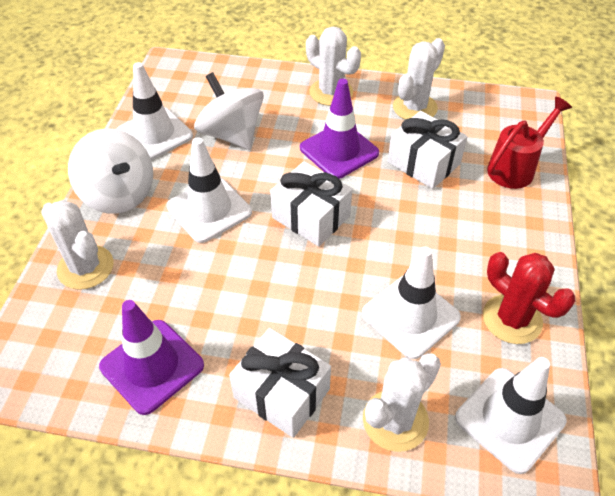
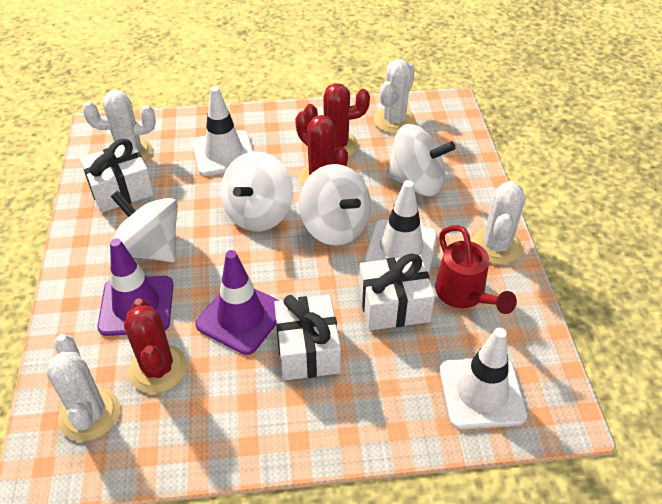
red cactus: 1 -> 3
white spinning top: 2 -> 4
white traffic cone: 4 -> 3

